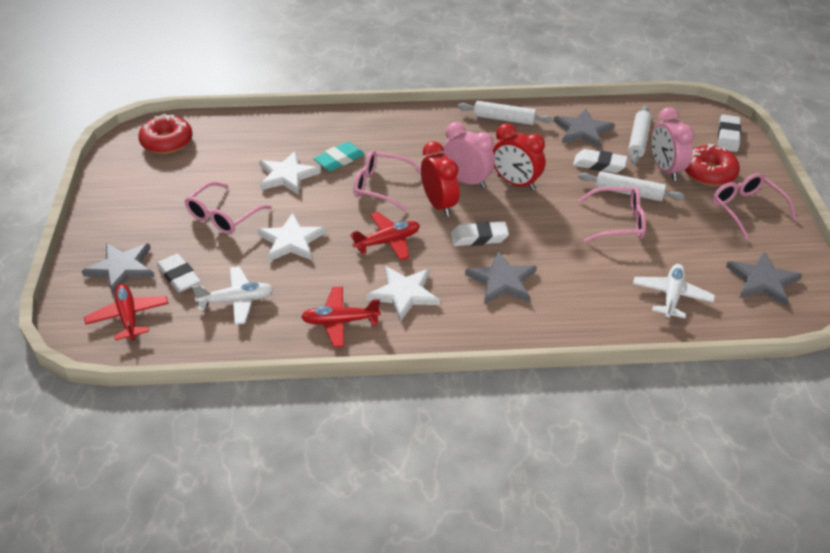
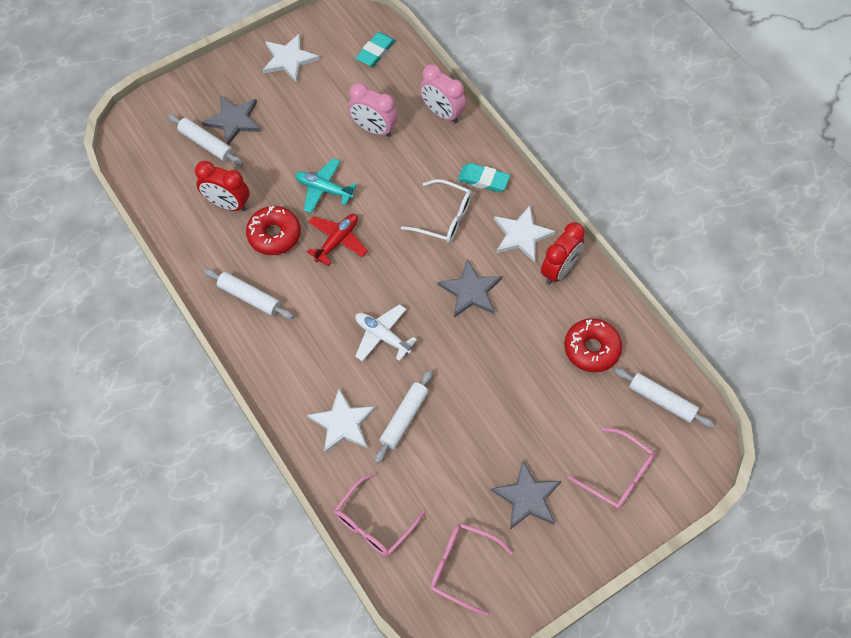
grey star: 4 -> 3
pink glasses: 4 -> 3
red plane: 3 -> 1
turquoise eraser: 1 -> 2
turquoise plane: 0 -> 1
white eraser: 4 -> 0
white glasses: 0 -> 1
white plane: 2 -> 1
white rolling pin: 3 -> 4

